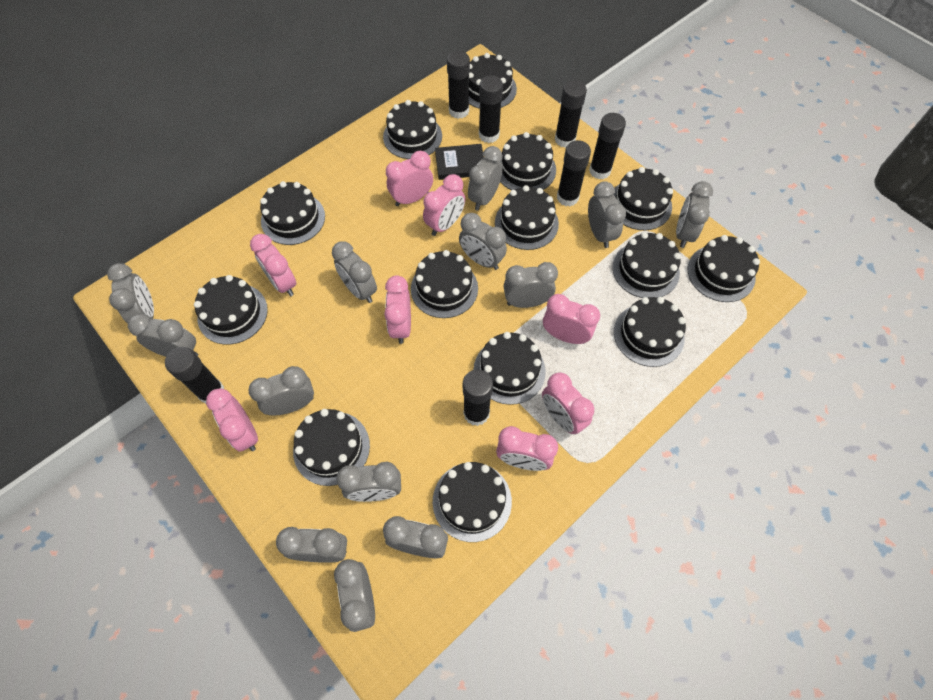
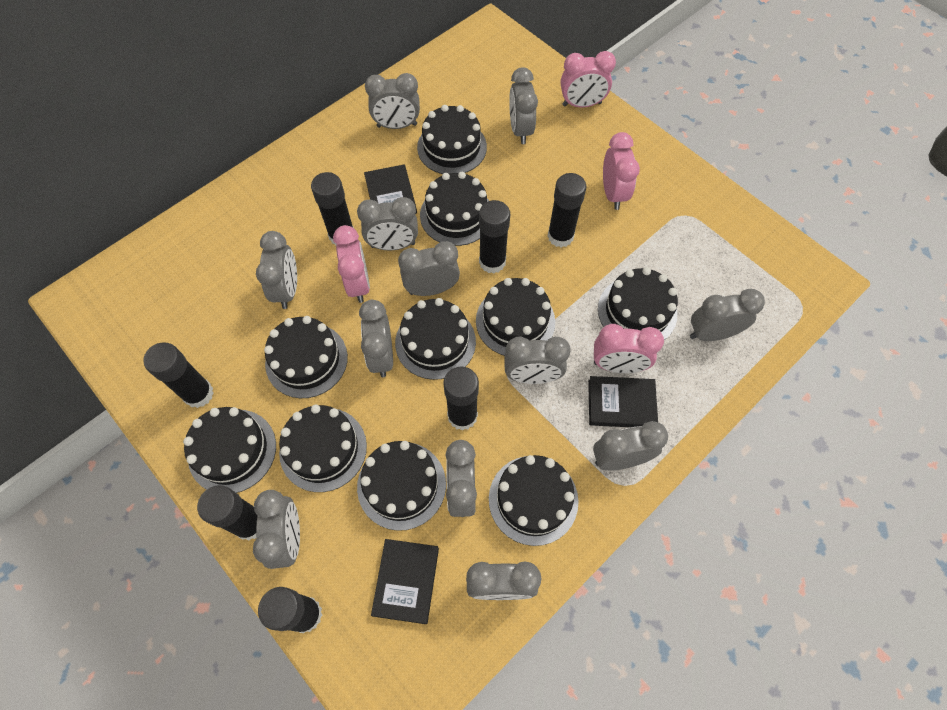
black book: 1 -> 3
black cake: 14 -> 10
grey clock: 13 -> 12
pink clock: 8 -> 4

